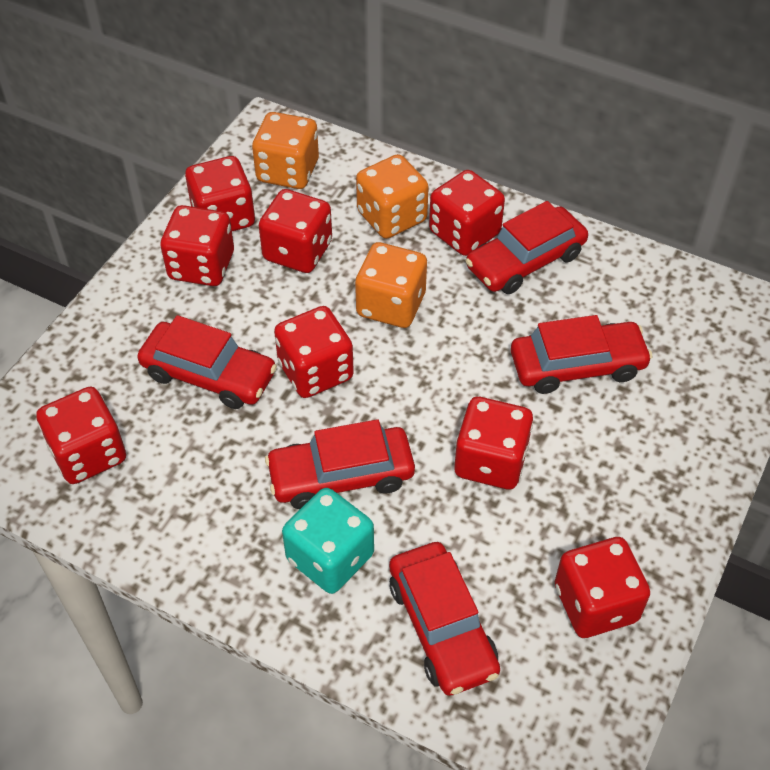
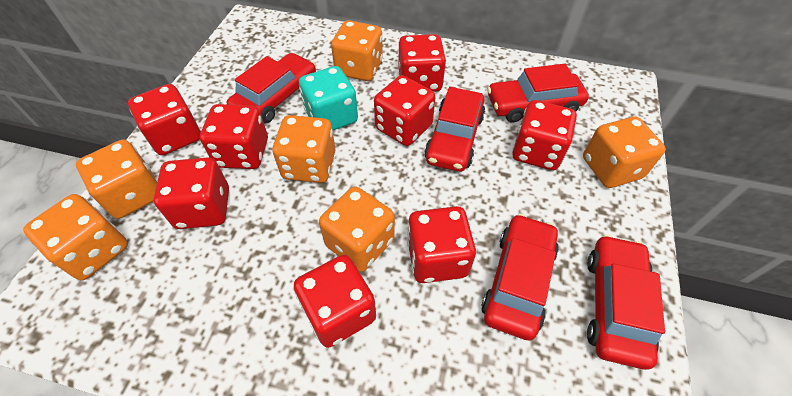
orange dice: 3 -> 6

